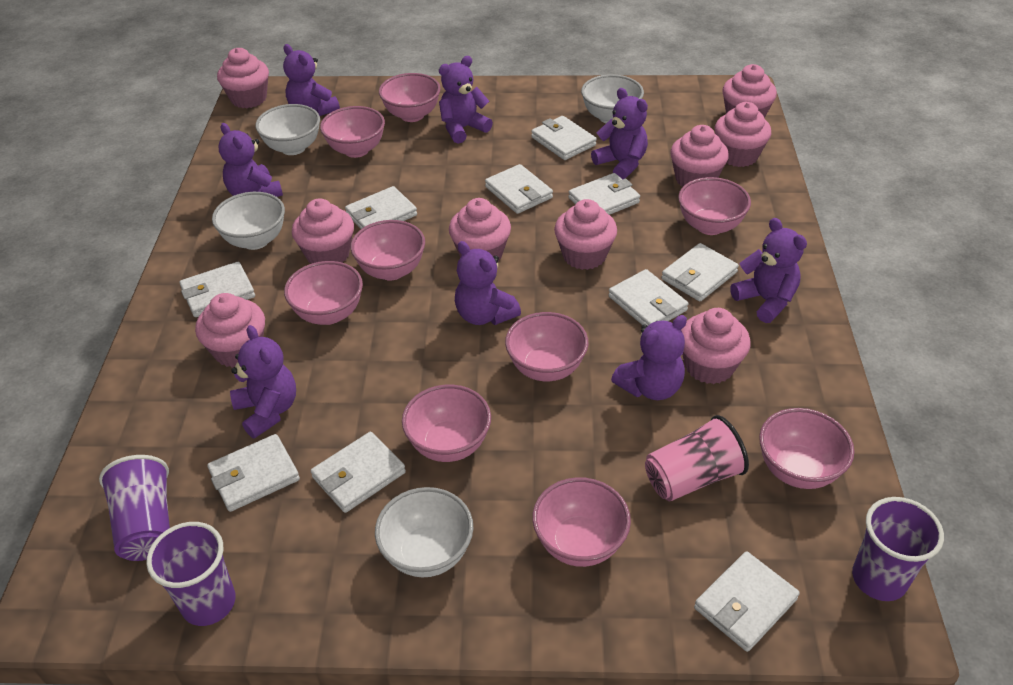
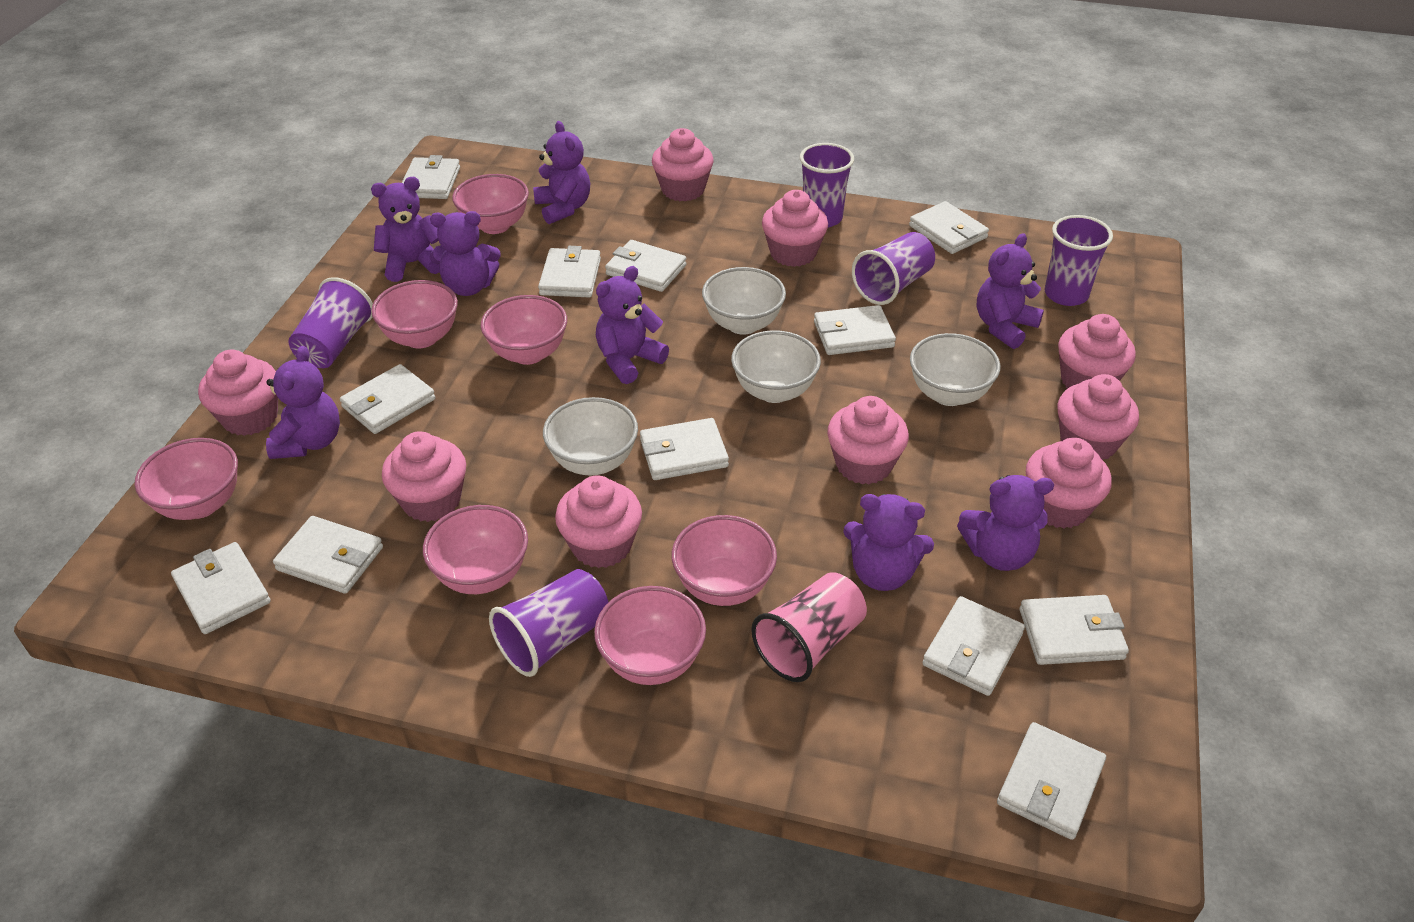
pink bowl: 9 -> 7
purple cup: 3 -> 5
white wallet: 10 -> 12

